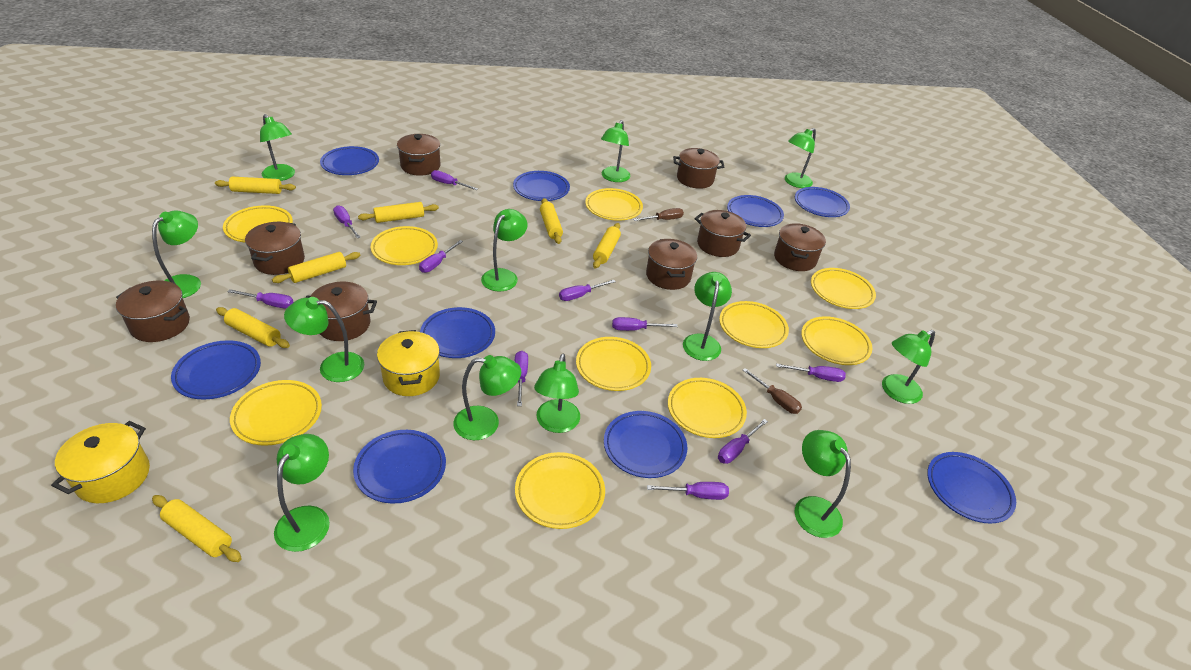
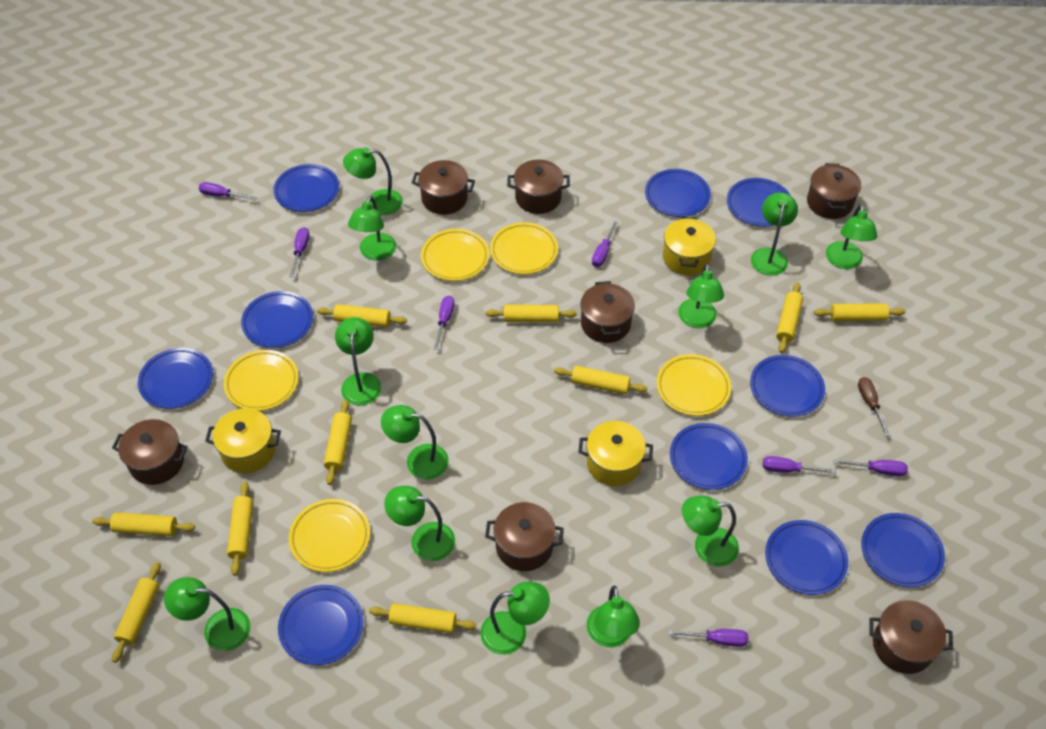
blue plate: 9 -> 10
brown pot: 8 -> 7
brown screwdriver: 2 -> 1
purple screwdriver: 10 -> 7
yellow plate: 10 -> 5
yellow pot: 2 -> 3
yellow rolling pin: 7 -> 10

